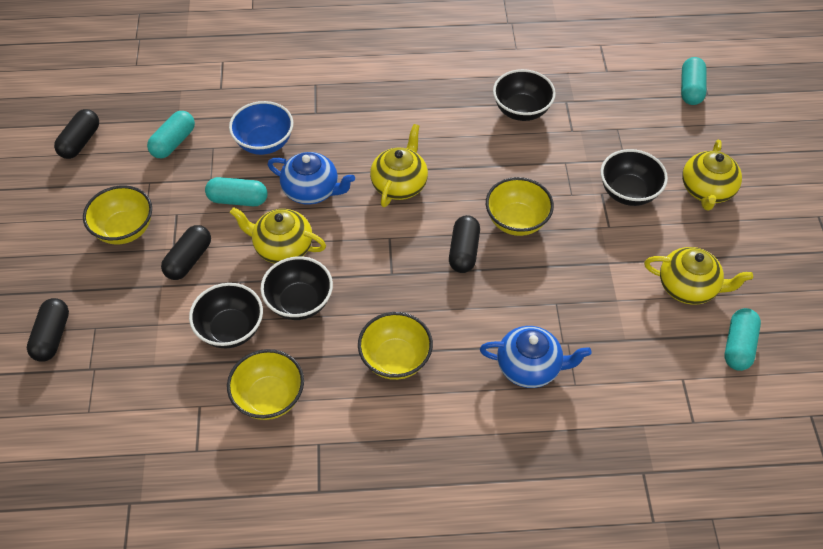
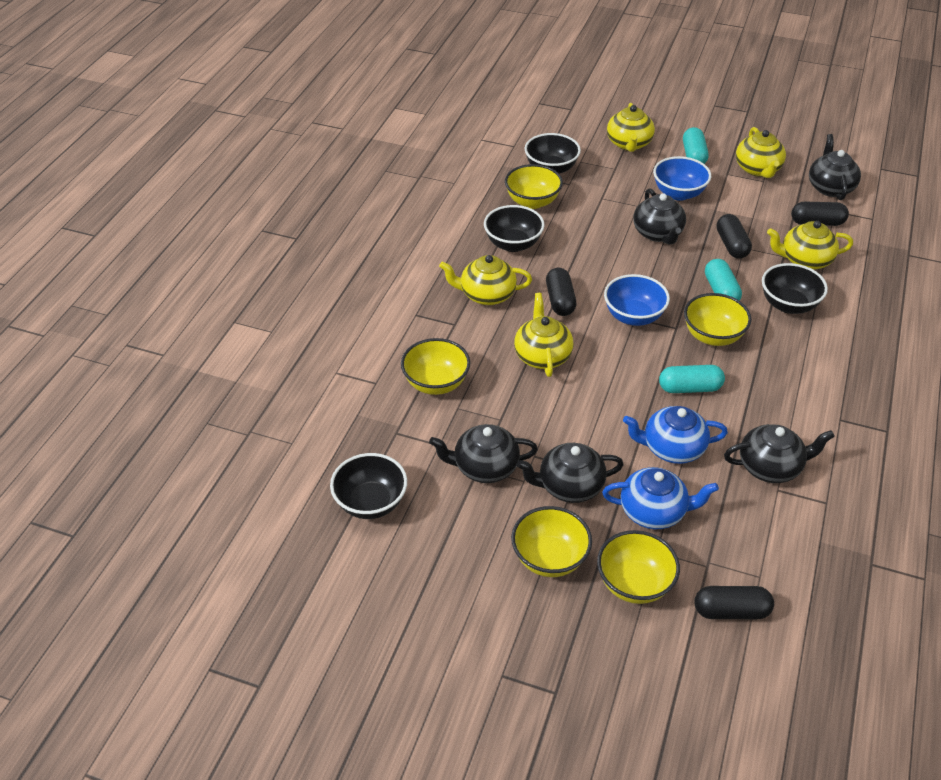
black teapot: 0 -> 5
blue bowl: 1 -> 2
turquoise capsule: 4 -> 3
yellow bowl: 4 -> 5
yellow teapot: 4 -> 5

